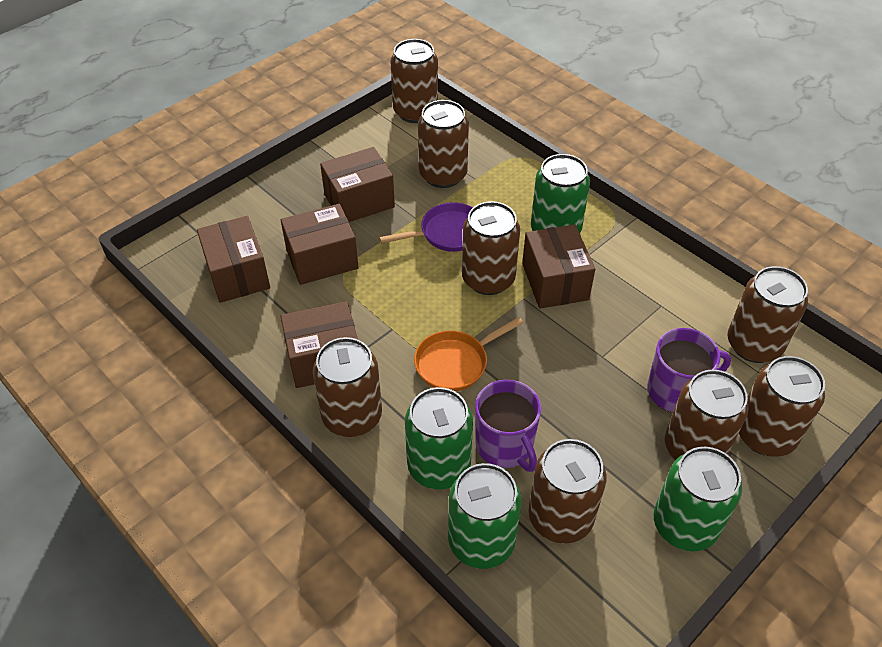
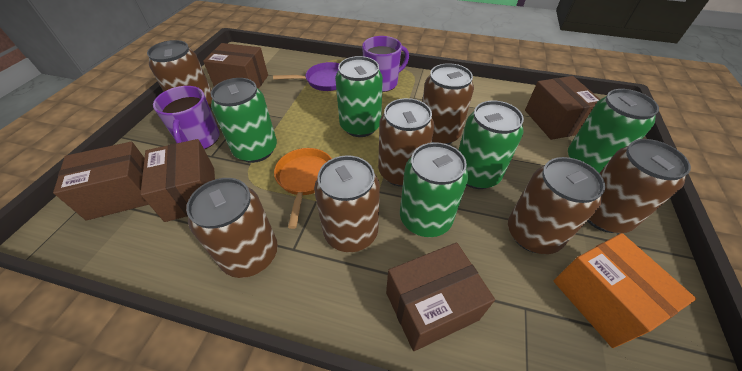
brown can: 8 -> 7
green can: 4 -> 5
orange box: 0 -> 1

